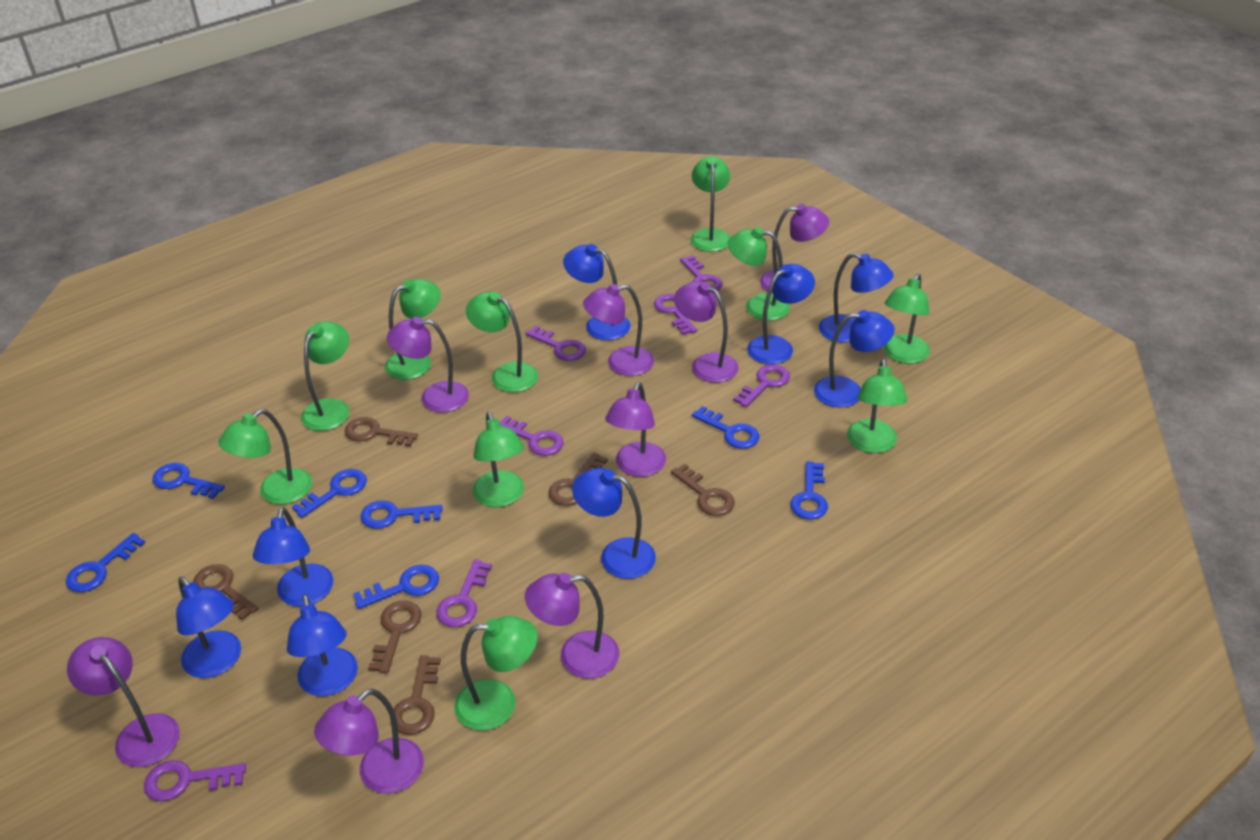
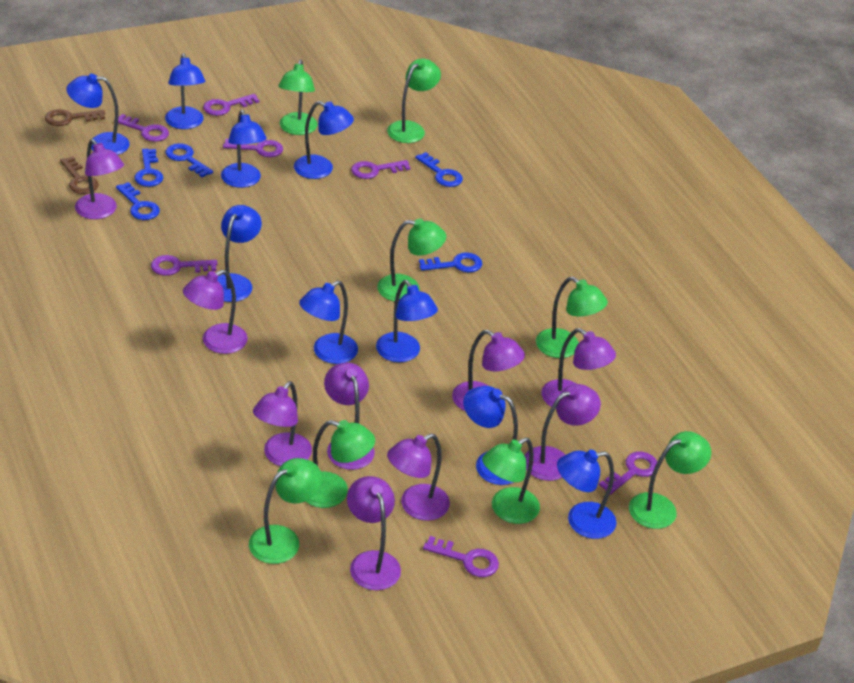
blue key: 7 -> 5
blue lamp: 8 -> 9
brown key: 6 -> 2
green lamp: 10 -> 8
purple lamp: 8 -> 9

